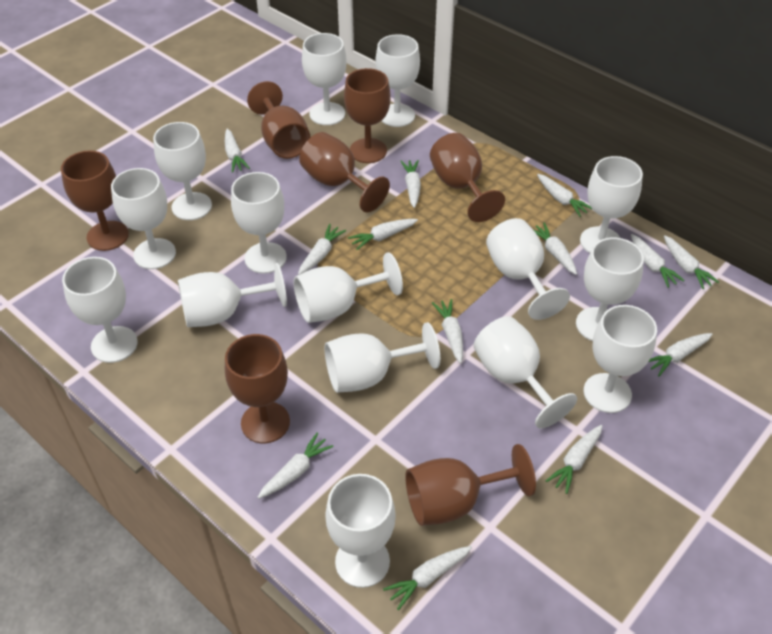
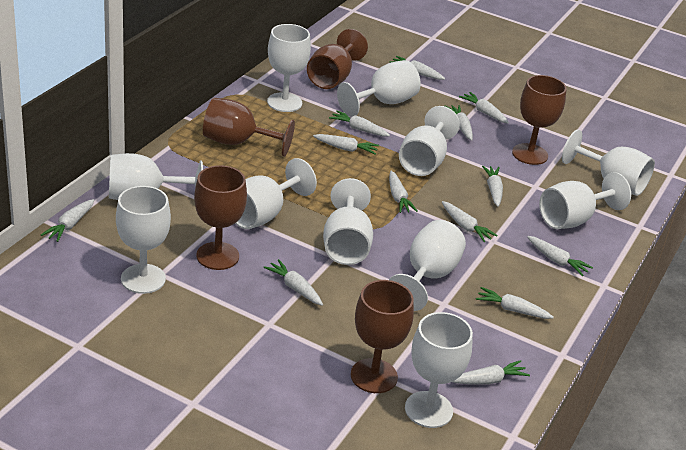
brown goblet: 7 -> 5
white goblet: 15 -> 11

